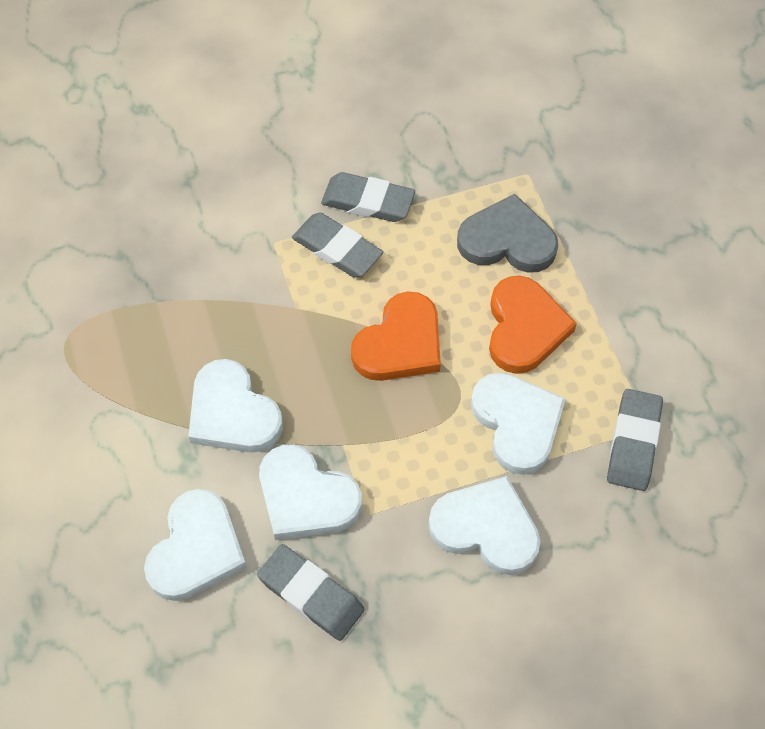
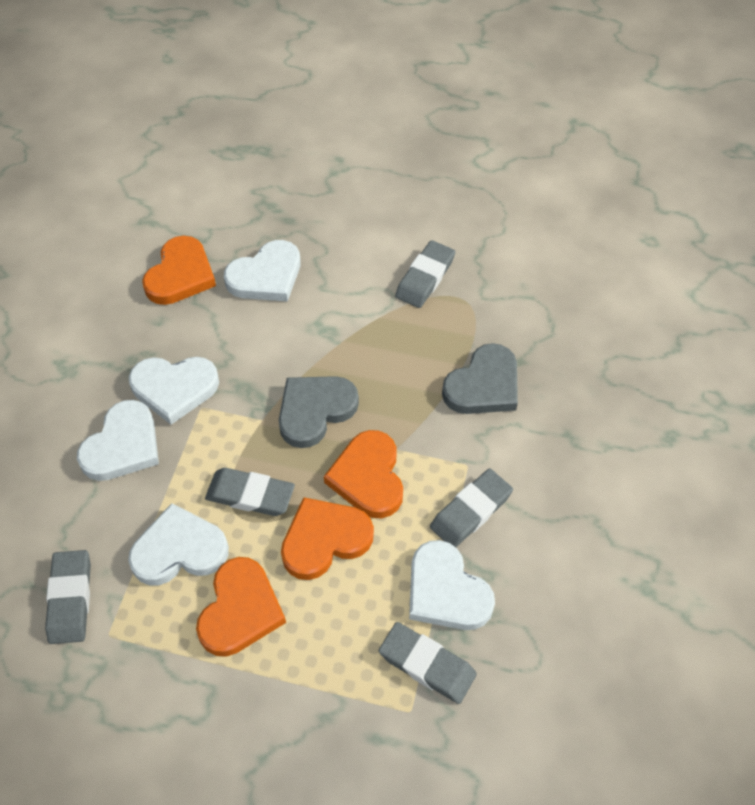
grey eraser: 4 -> 5
grey heart: 1 -> 2
orange heart: 2 -> 4

